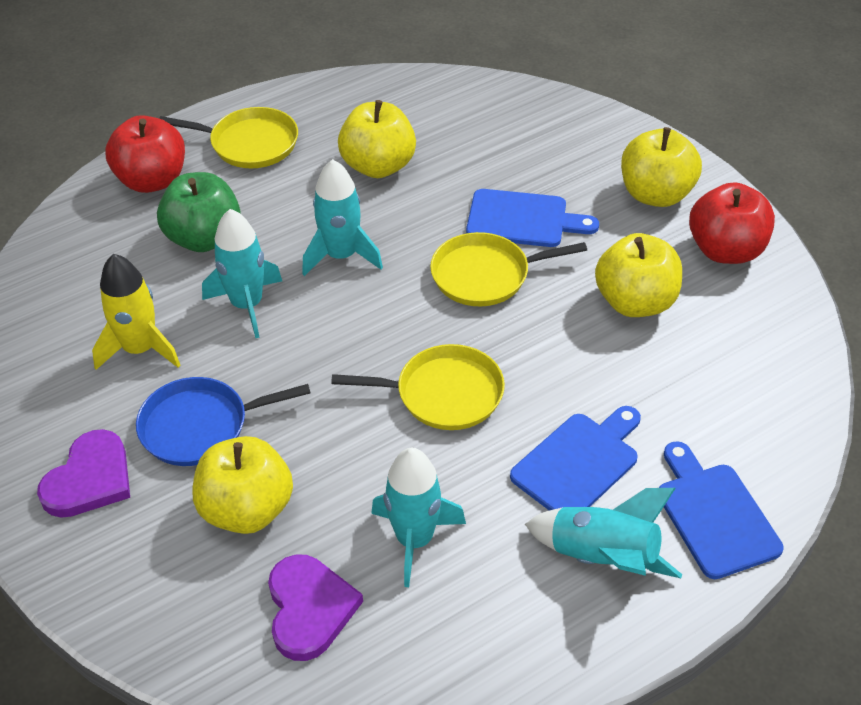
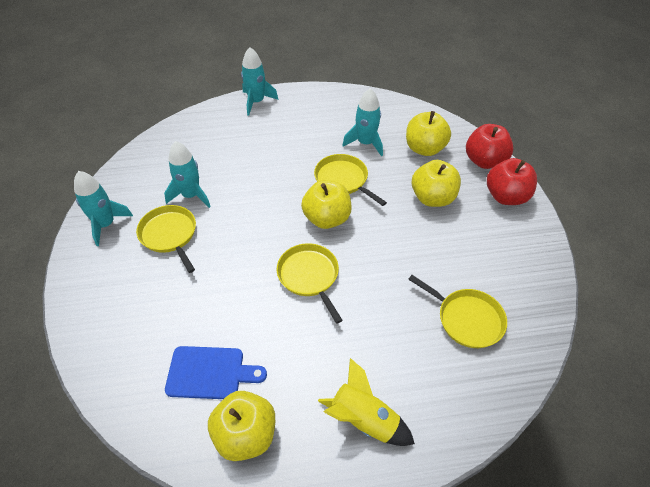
blue cutting board: 3 -> 1
blue pan: 1 -> 0
green apple: 1 -> 0
purple heart: 2 -> 0
yellow pan: 3 -> 4

